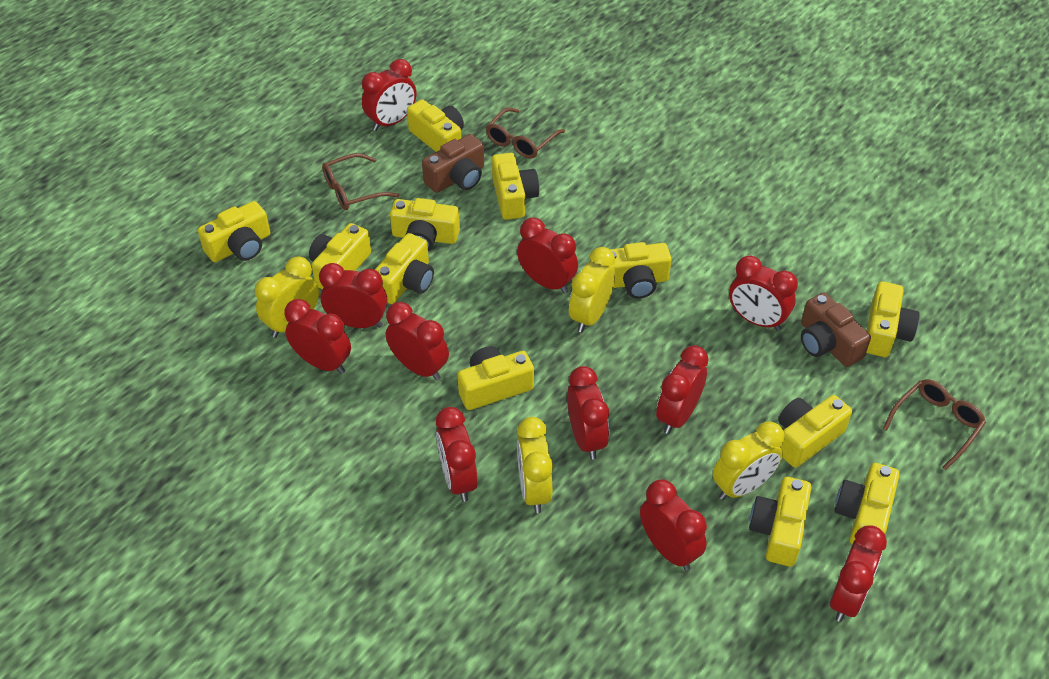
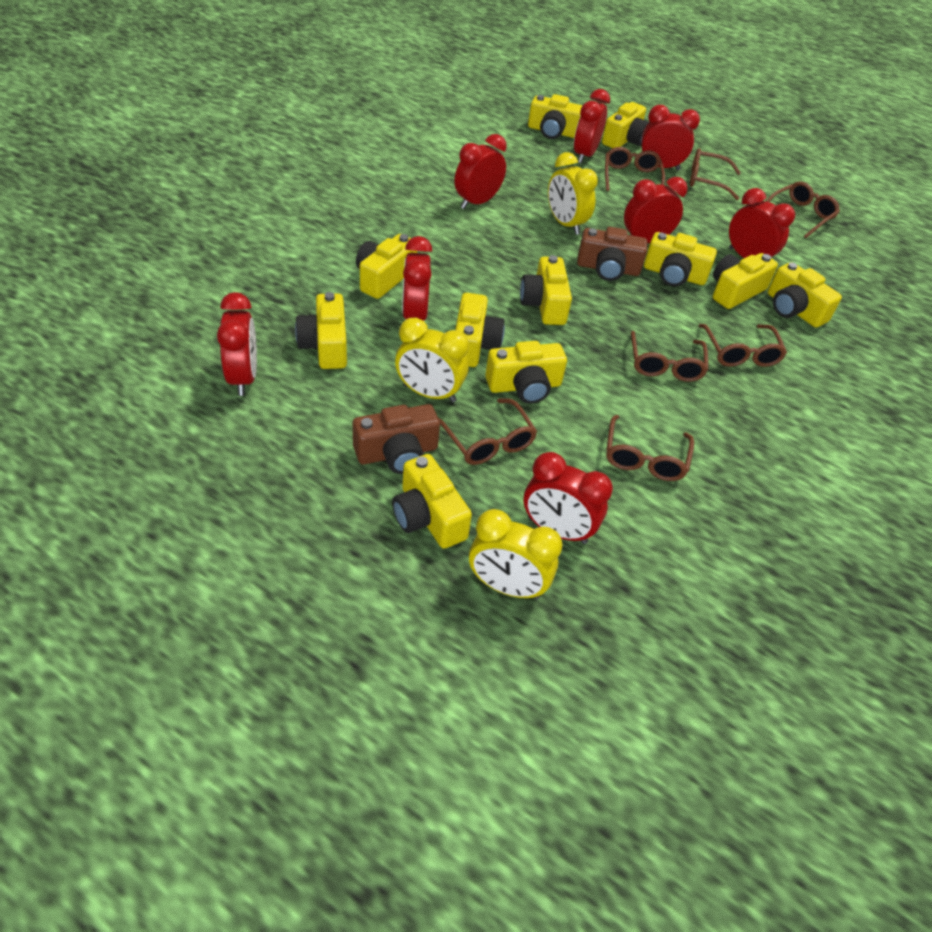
brown glasses: 3 -> 7
red clock: 11 -> 8
yellow camera: 12 -> 11
yellow clock: 4 -> 3

